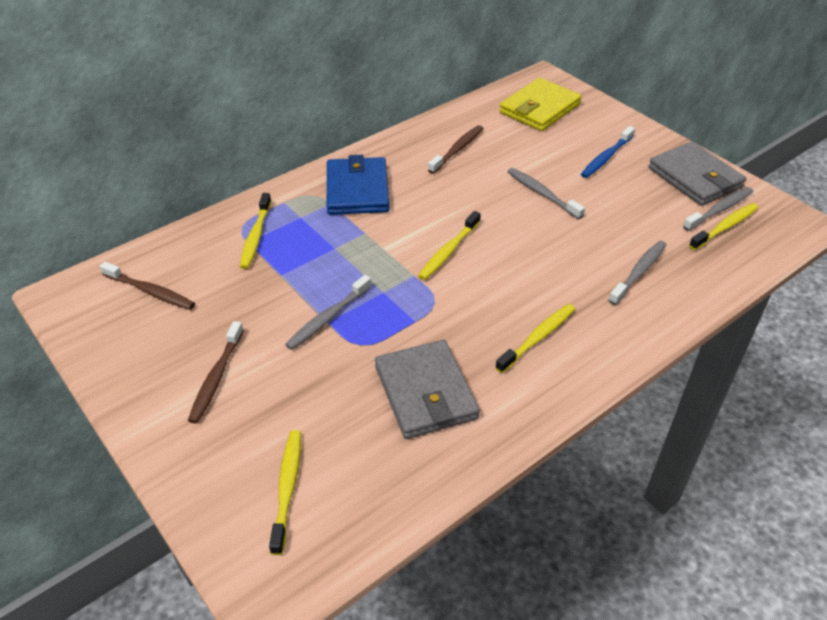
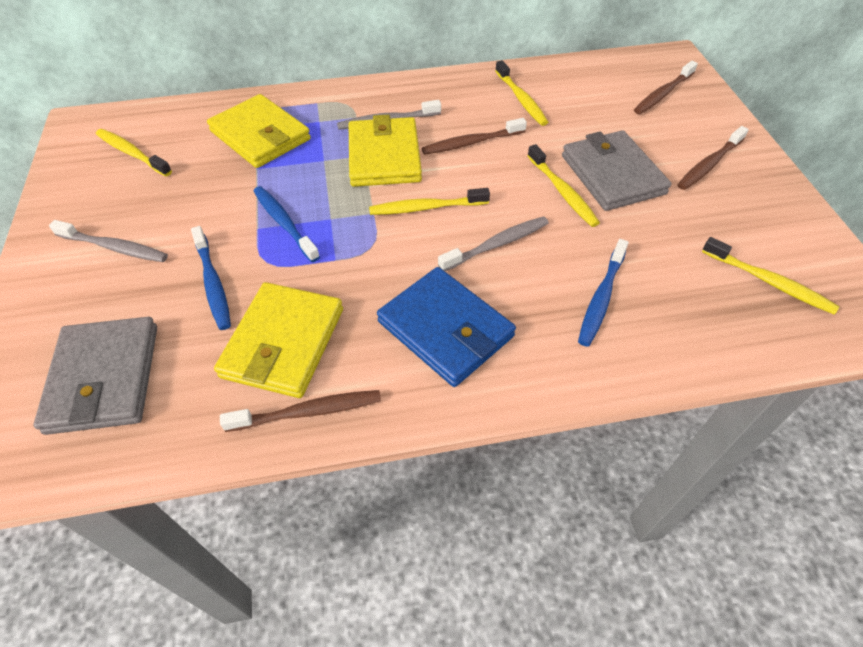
blue toothbrush: 1 -> 3
brown toothbrush: 3 -> 4
grey toothbrush: 4 -> 3
yellow wallet: 1 -> 3

